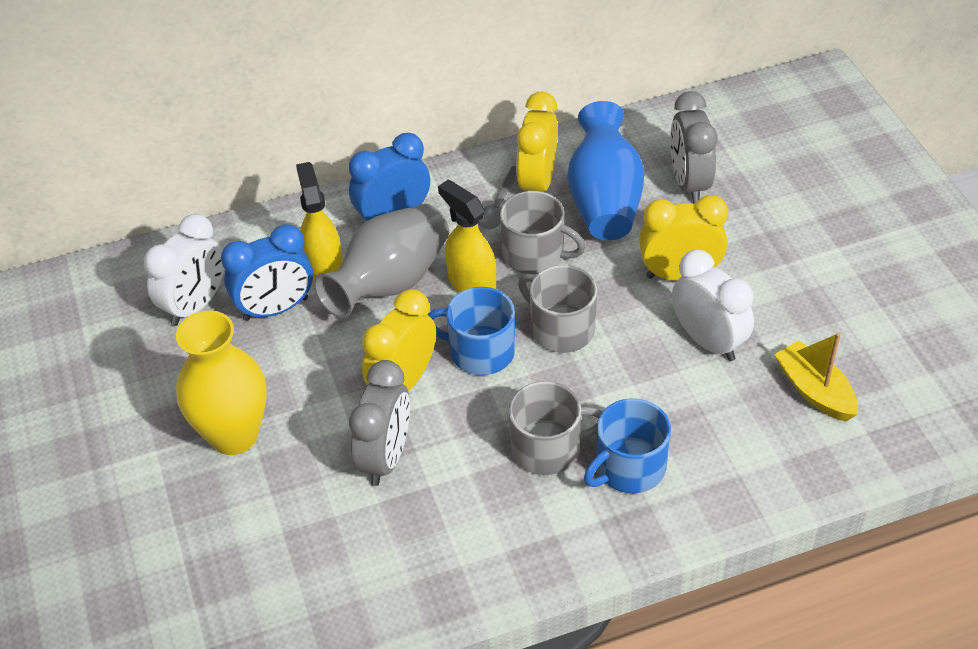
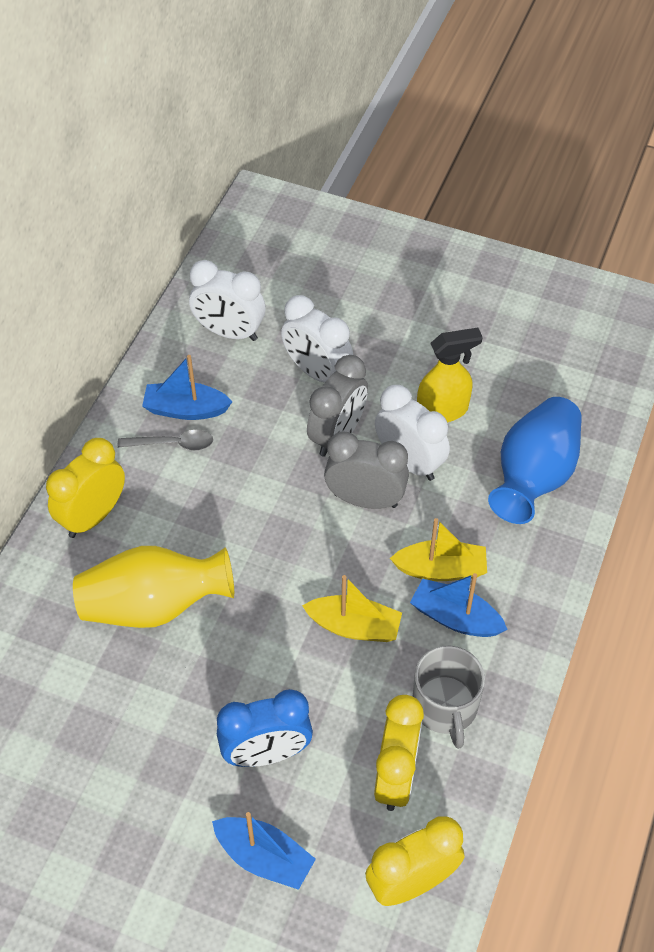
blue boat: 0 -> 3
blue clock: 2 -> 1
blue mug: 2 -> 0
grey mug: 3 -> 1
grey vase: 1 -> 0
white clock: 2 -> 3
yellow boat: 1 -> 2
yellow spray bottle: 2 -> 1

